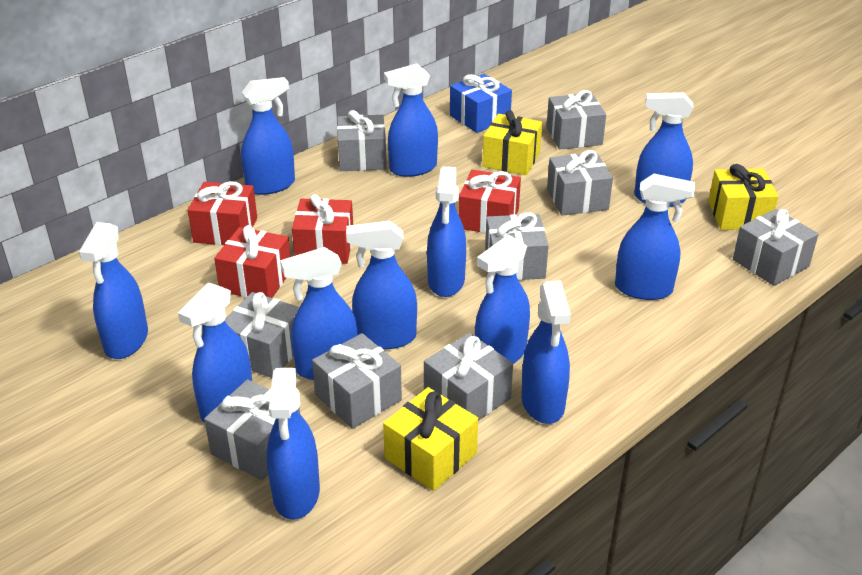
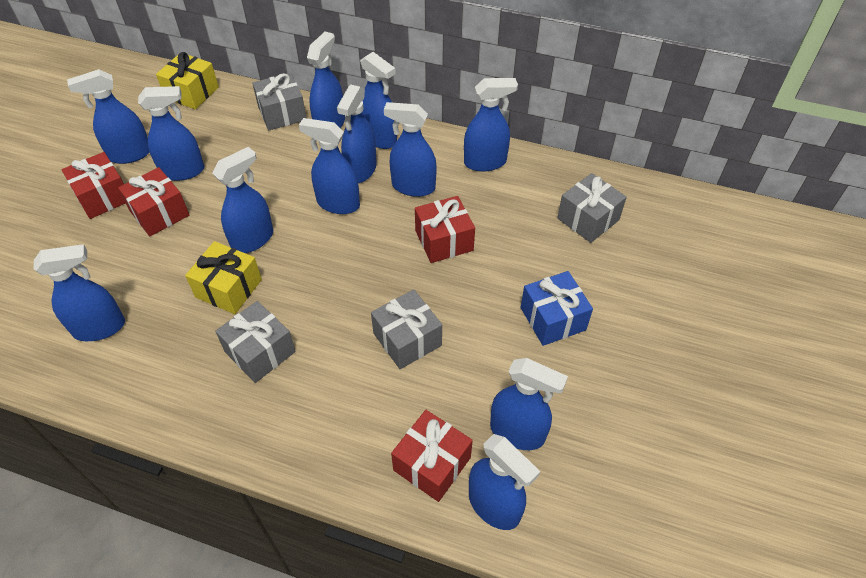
grey gift: 9 -> 4
yellow gift: 3 -> 2

